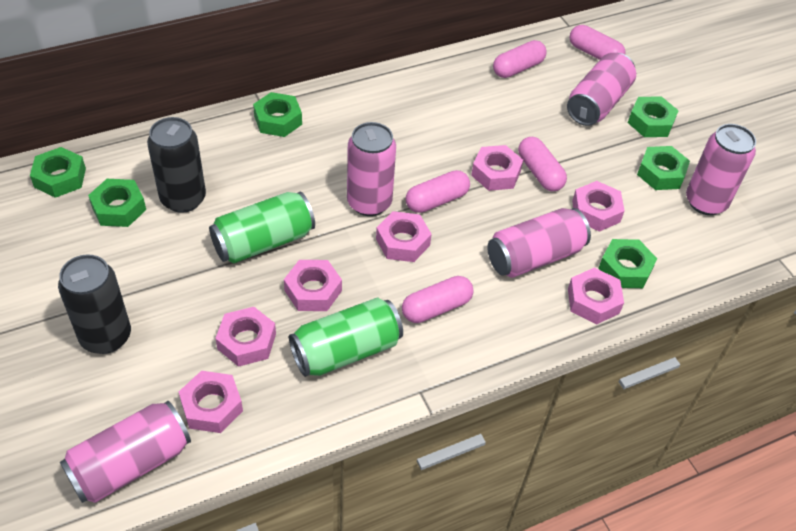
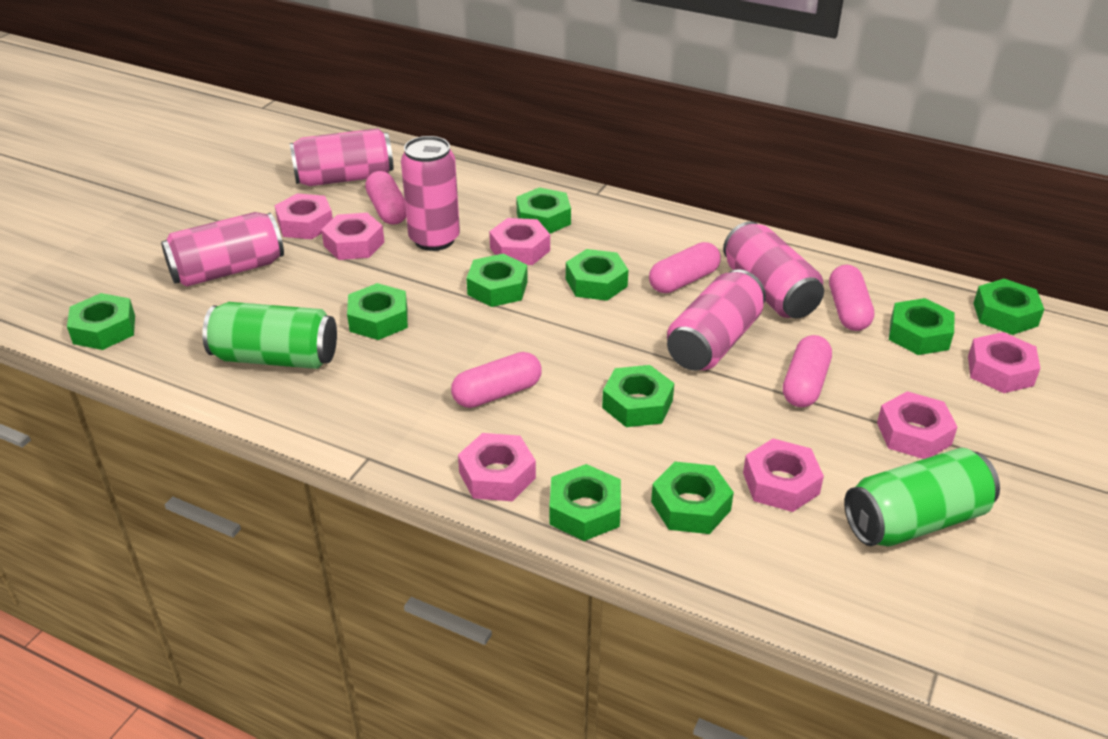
black can: 2 -> 0
green nut: 6 -> 10

